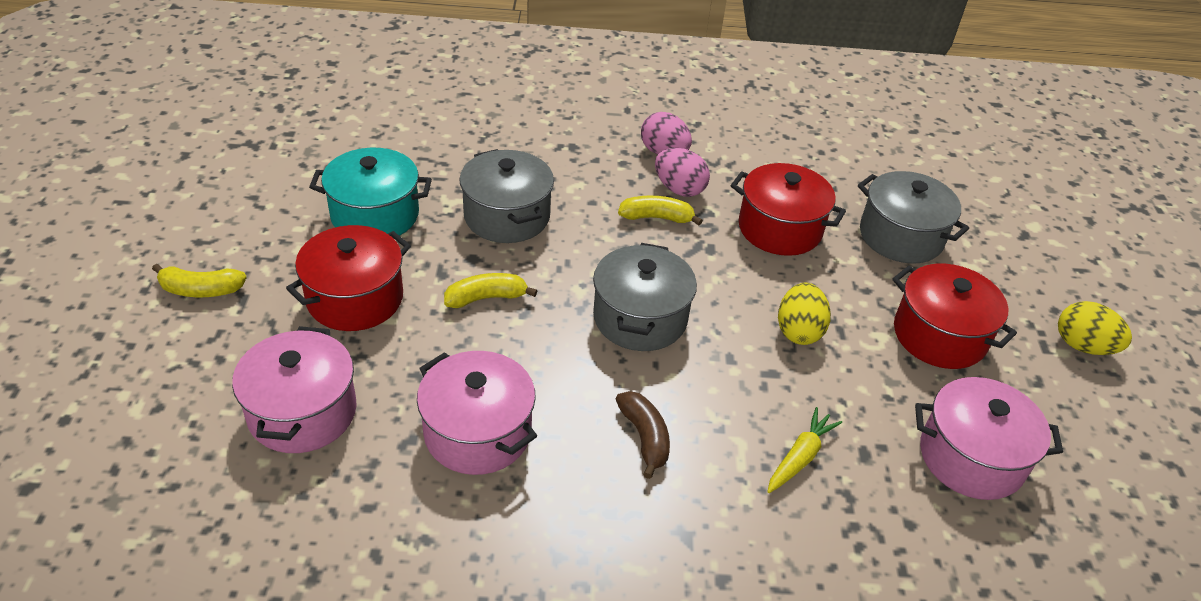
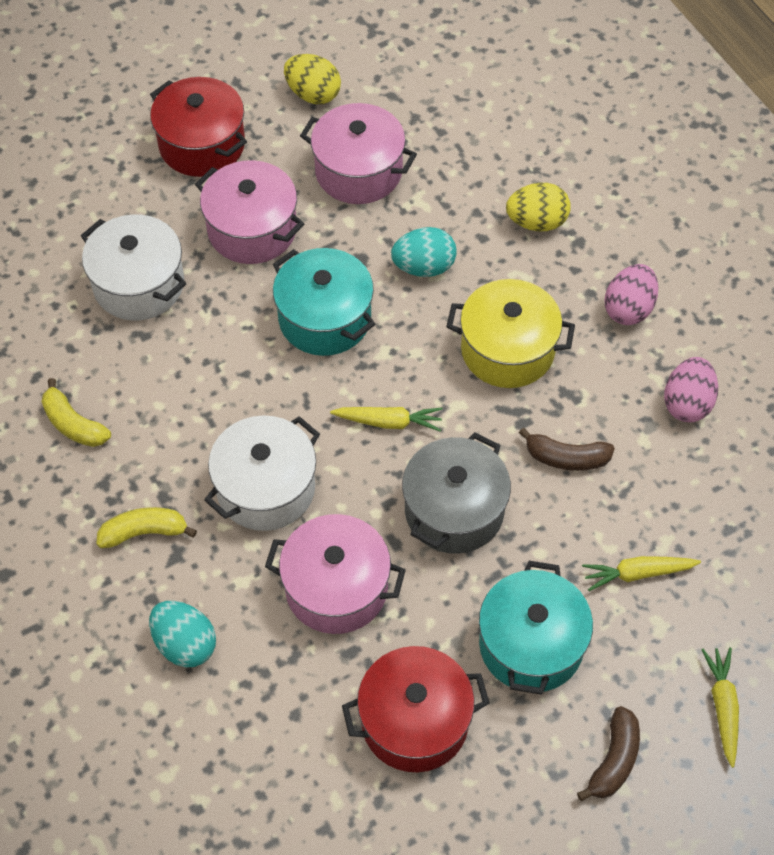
brown banana: 1 -> 2
grey pot: 3 -> 1
red pot: 3 -> 2
turquoise egg: 0 -> 2
turquoise pot: 1 -> 2
white pot: 0 -> 2
yellow banana: 3 -> 2
yellow carrot: 1 -> 3
yellow pot: 0 -> 1

